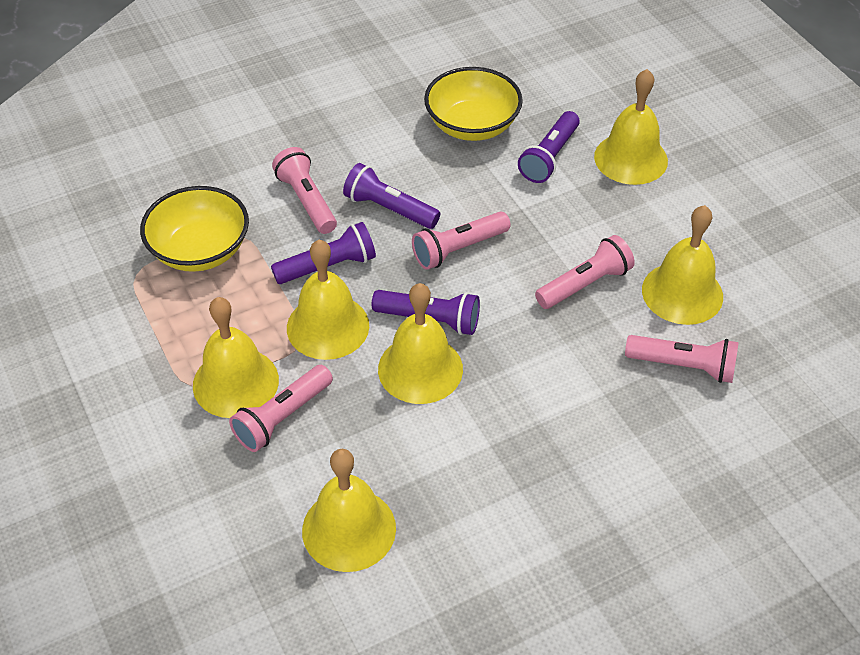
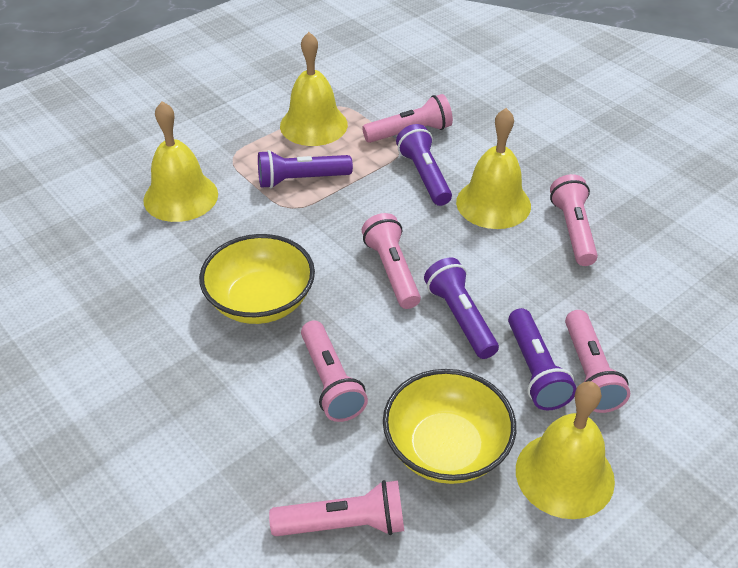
pink flashlight: 5 -> 6
yellow bell: 6 -> 4

